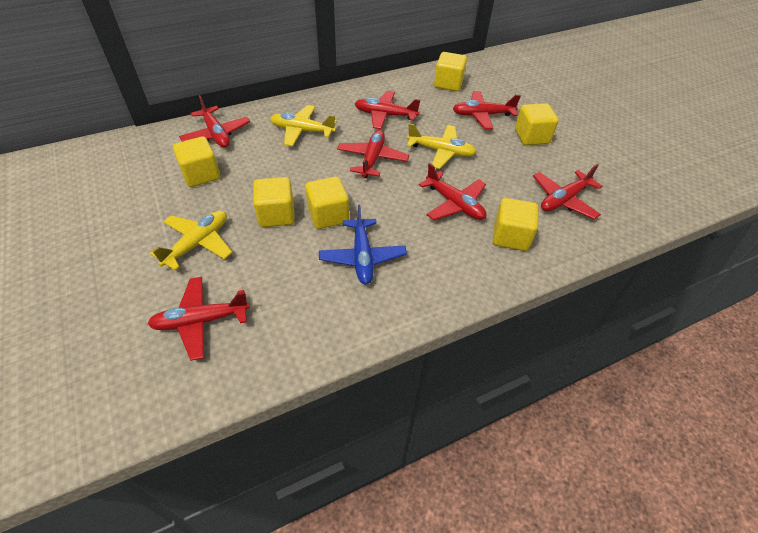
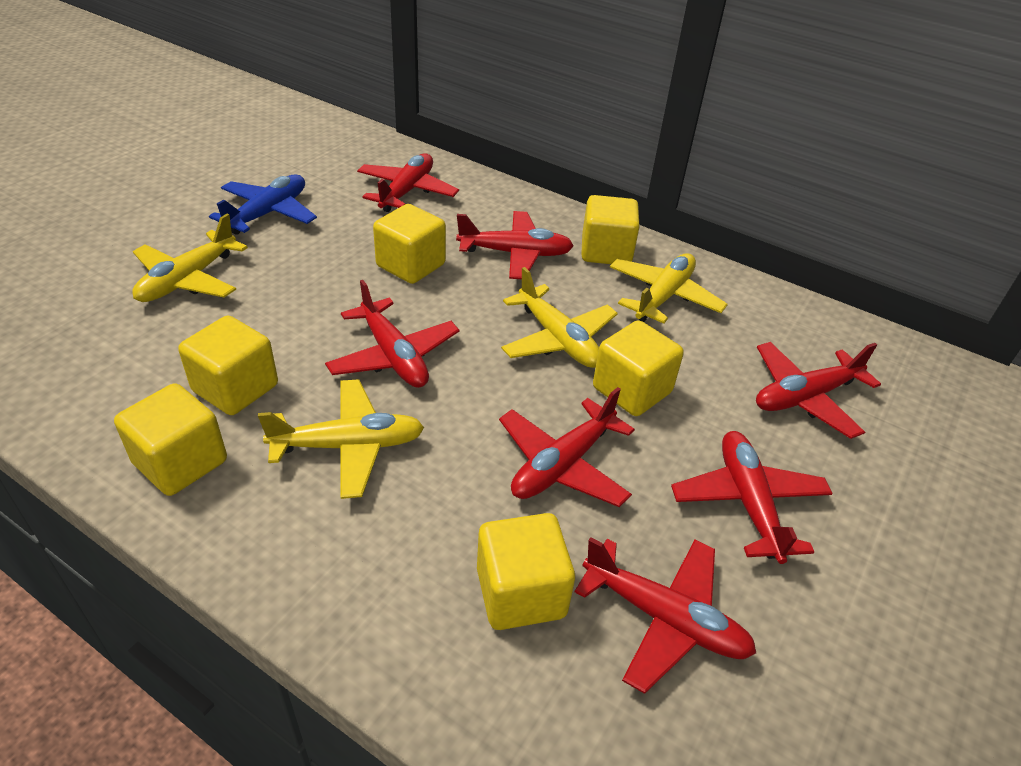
yellow plane: 3 -> 4

